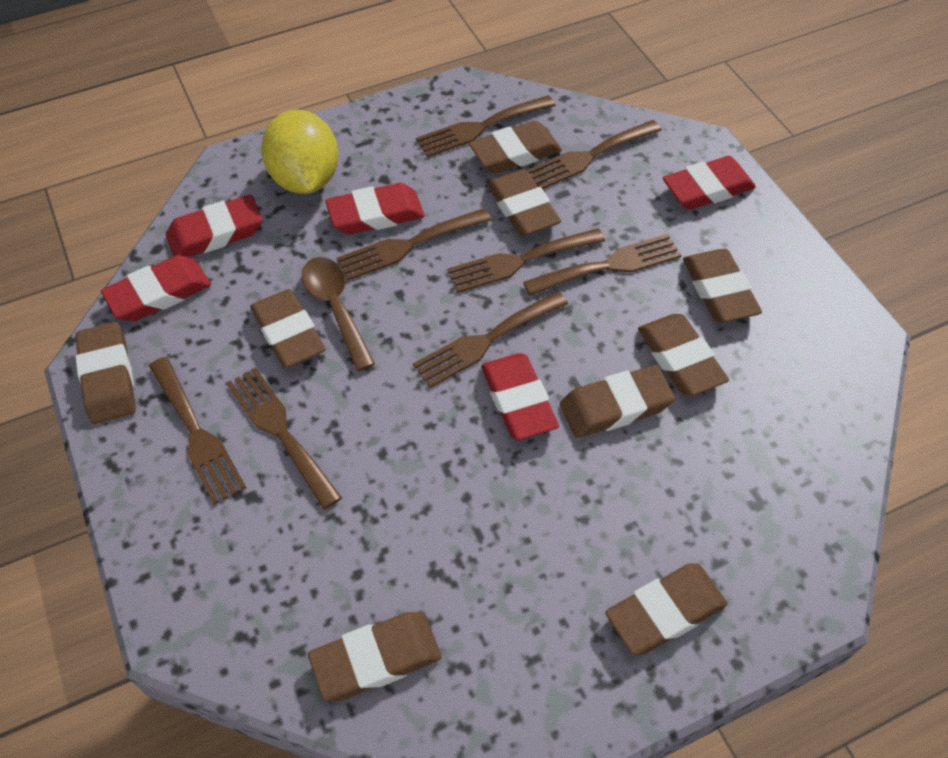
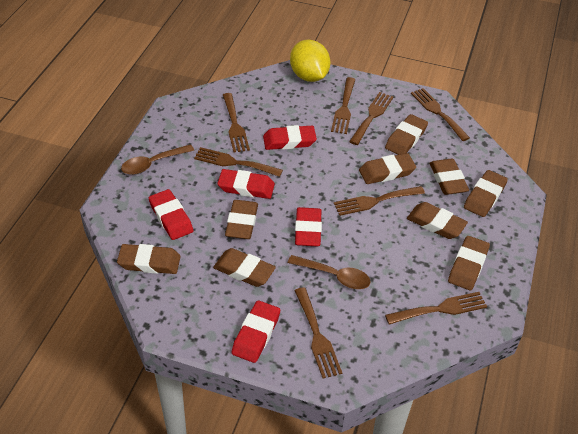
brown spoon: 1 -> 2

